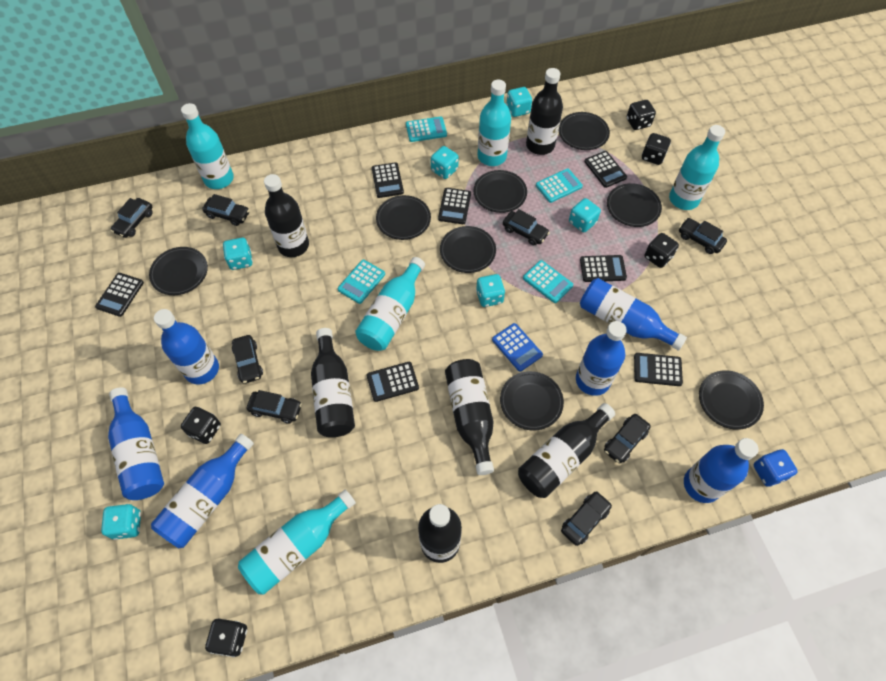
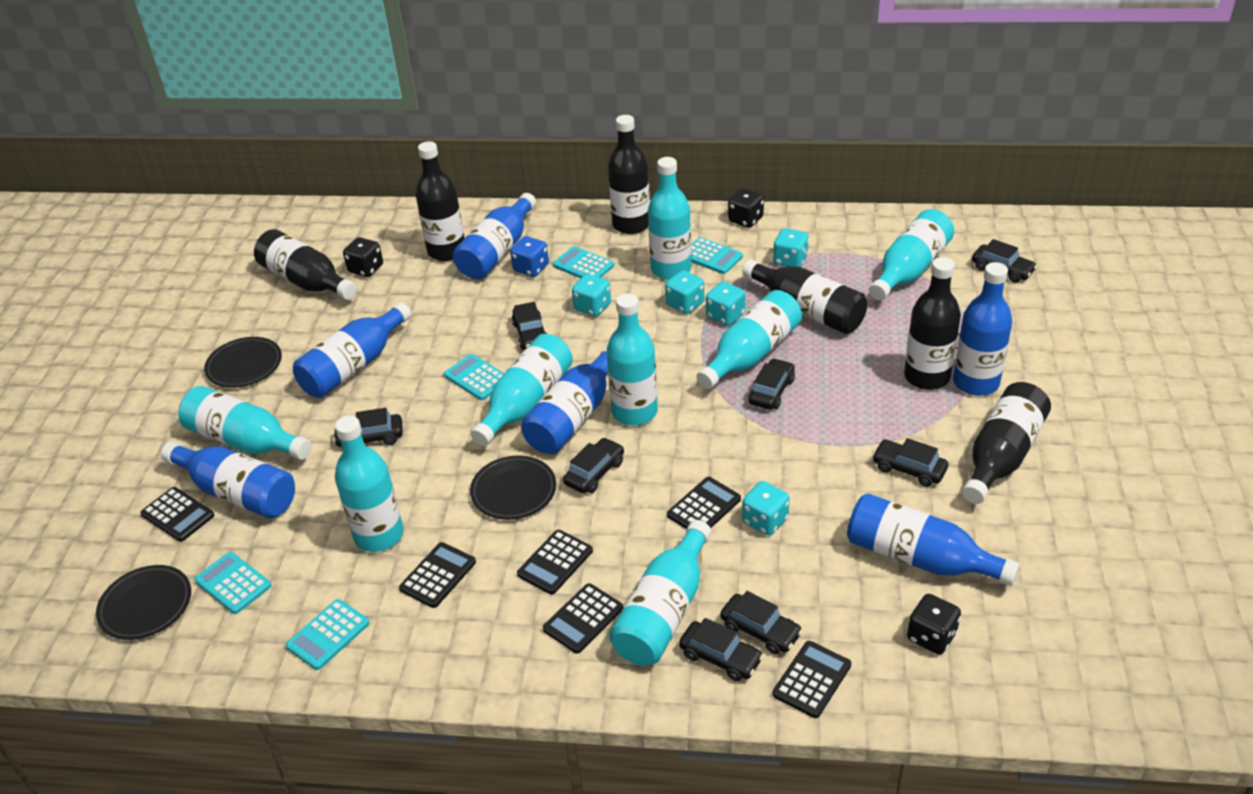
black calculator: 7 -> 6
black dice: 5 -> 3
black plate: 8 -> 3
blue calculator: 1 -> 0
turquoise bottle: 5 -> 8
turquoise calculator: 4 -> 5
turquoise dice: 6 -> 5

